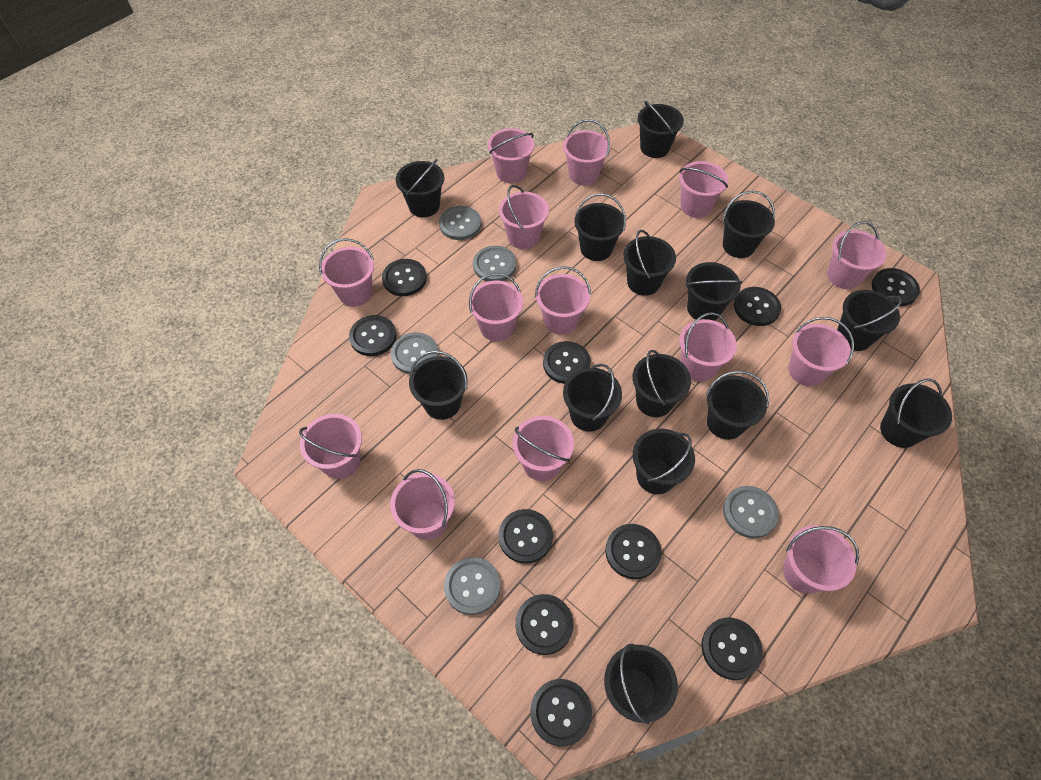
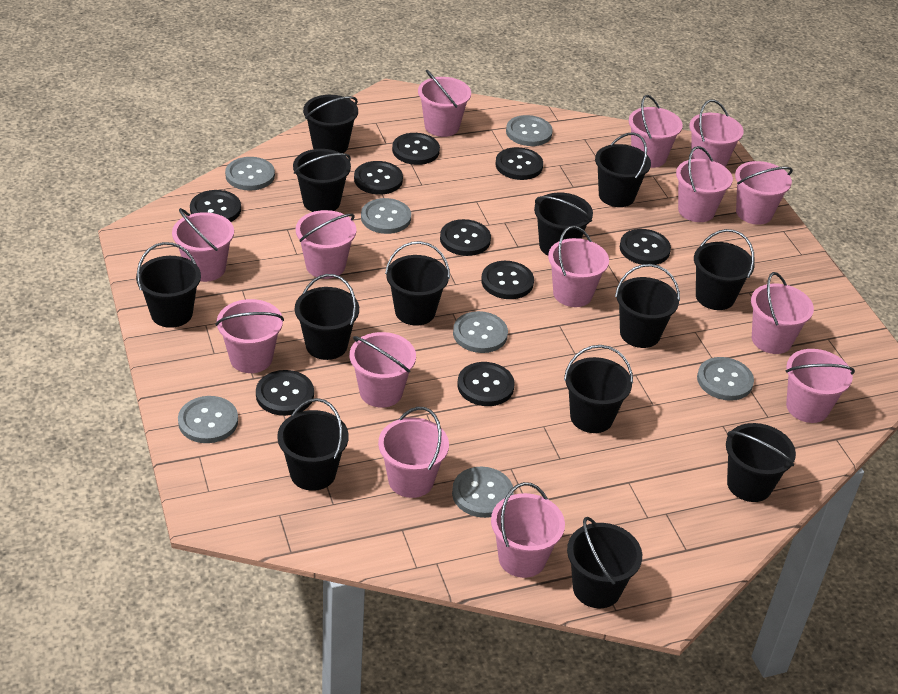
black bucket: 14 -> 13
black button: 10 -> 9
grey button: 5 -> 7

